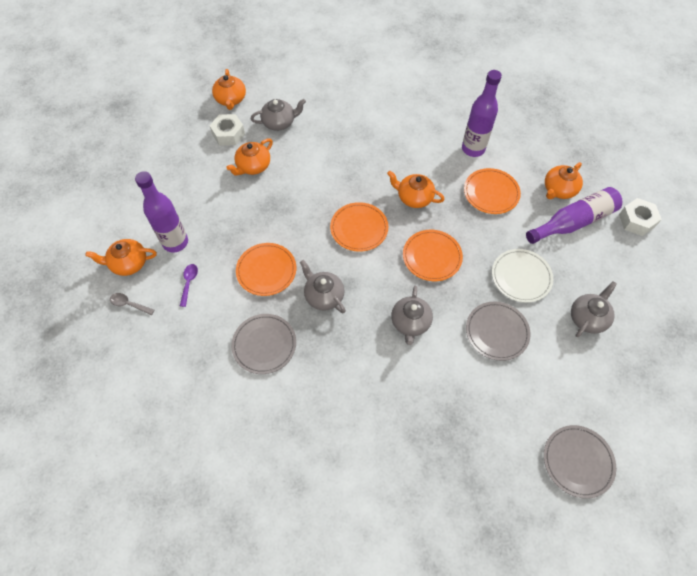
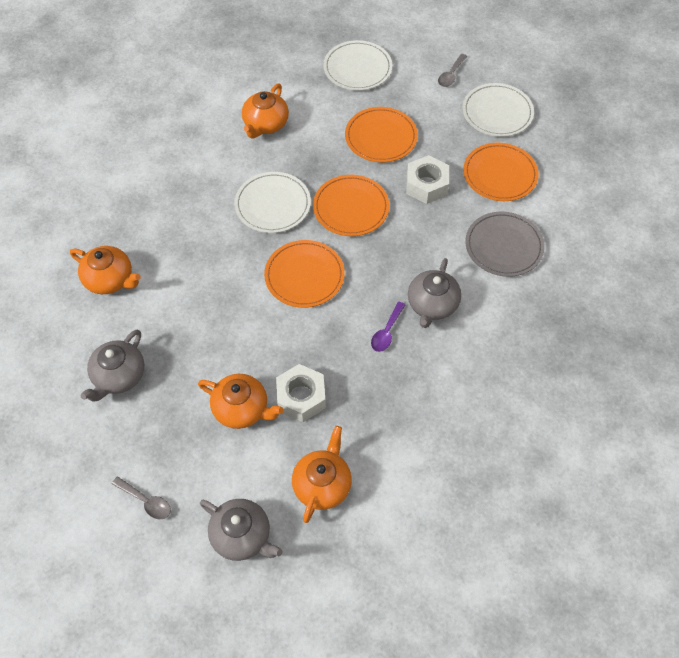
grey plate: 3 -> 1
grey spoon: 1 -> 2
grey teapot: 4 -> 3
orange teapot: 5 -> 4
purple bottle: 3 -> 0
white plate: 1 -> 3

